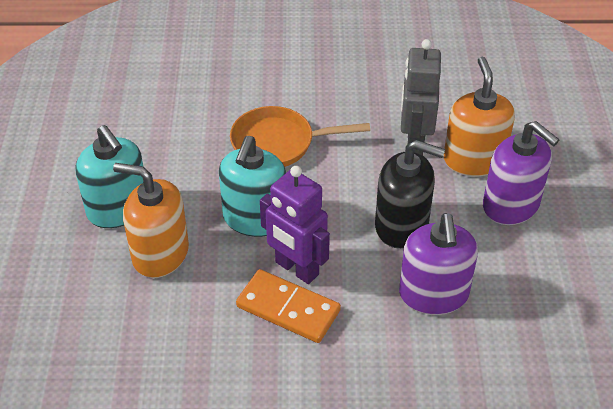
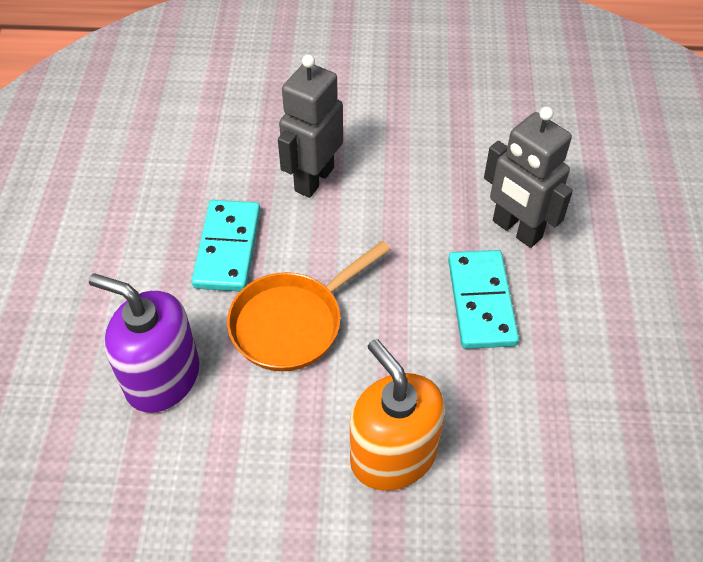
black soap dispenser: 1 -> 0
grey robot: 1 -> 2
orange domino: 1 -> 0
orange soap dispenser: 2 -> 1
purple robot: 1 -> 0
purple soap dispenser: 2 -> 1
turquoise domino: 0 -> 2
turquoise soap dispenser: 2 -> 0

